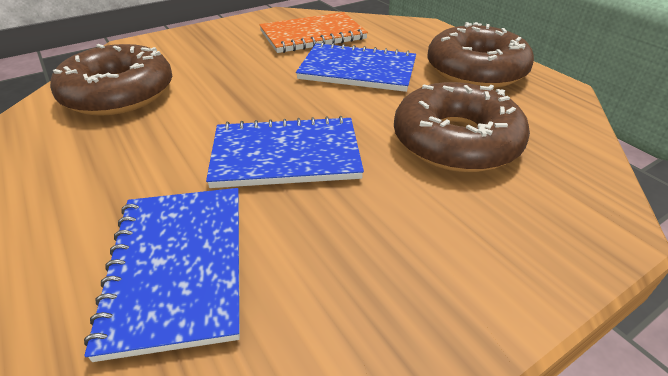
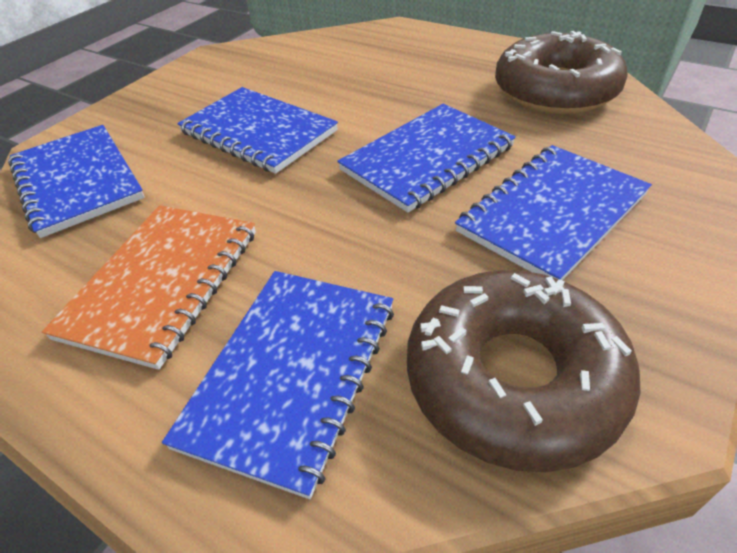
blue notebook: 3 -> 5
brown donut: 3 -> 2

